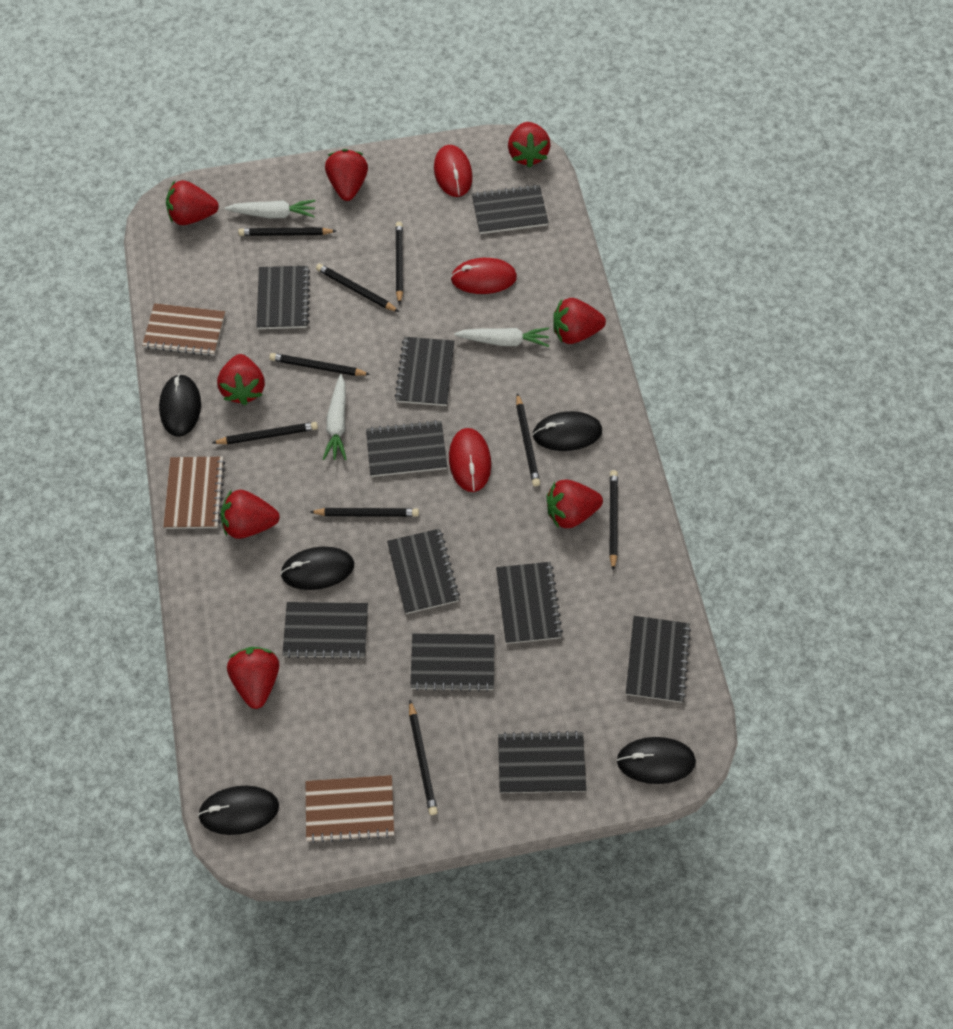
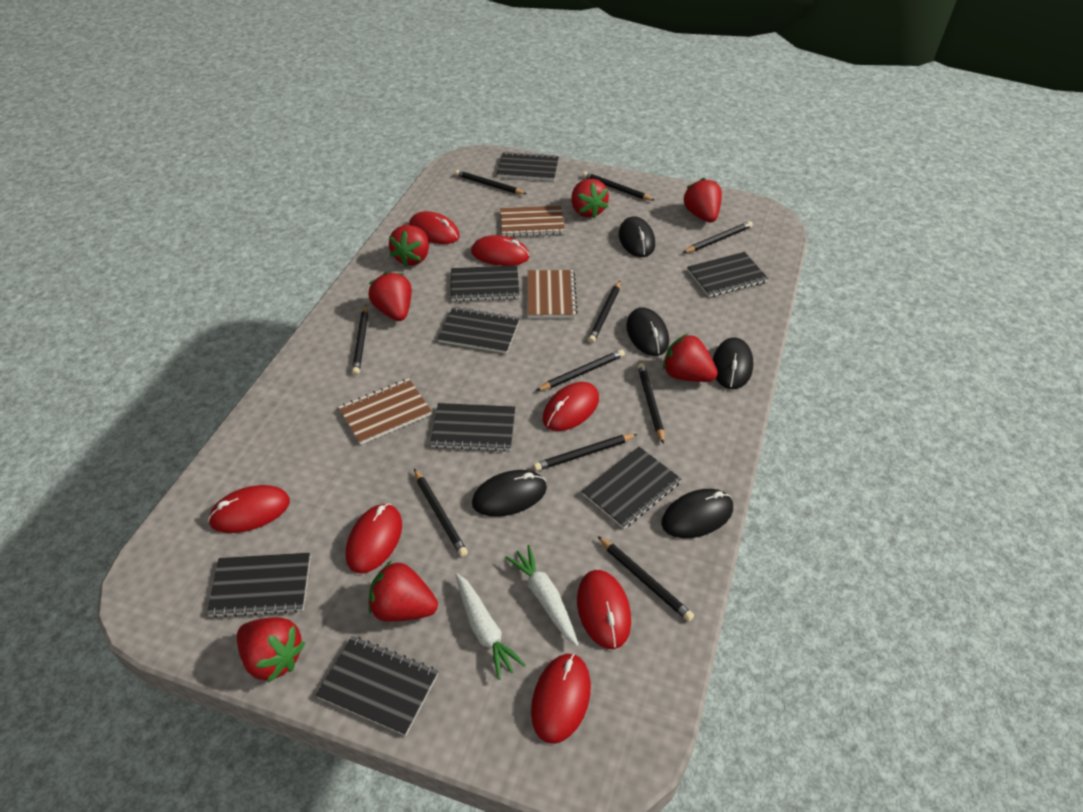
black notebook: 10 -> 8
black pencil: 9 -> 10
red mouse: 3 -> 7
red strawberry: 8 -> 7
white carrot: 3 -> 2

